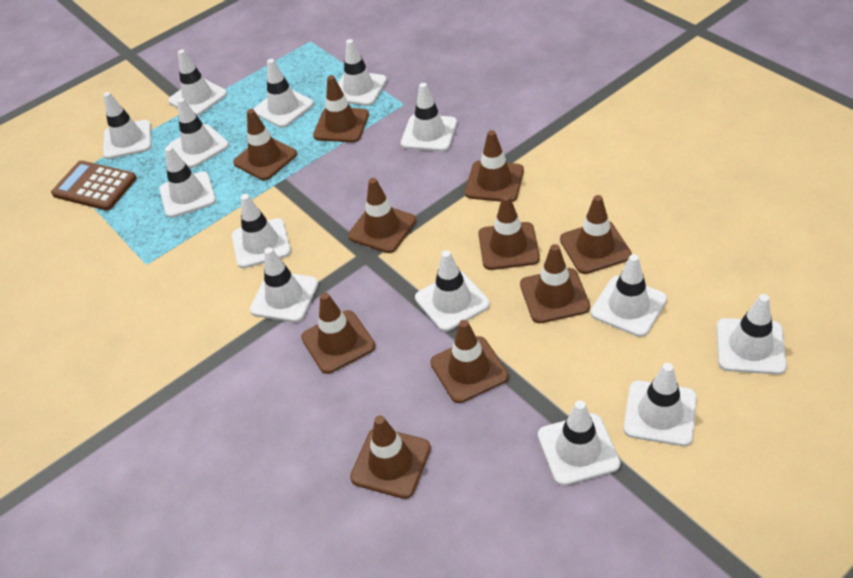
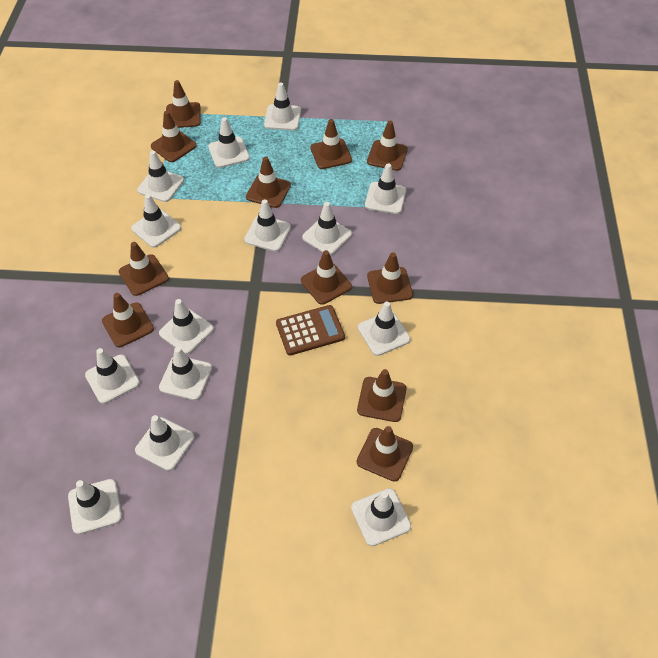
brown traffic cone: 10 -> 11

